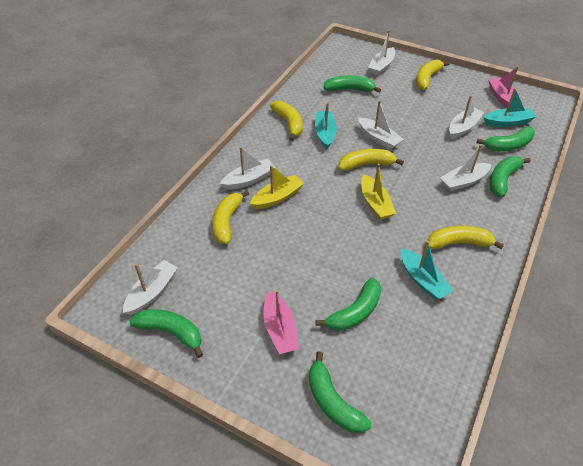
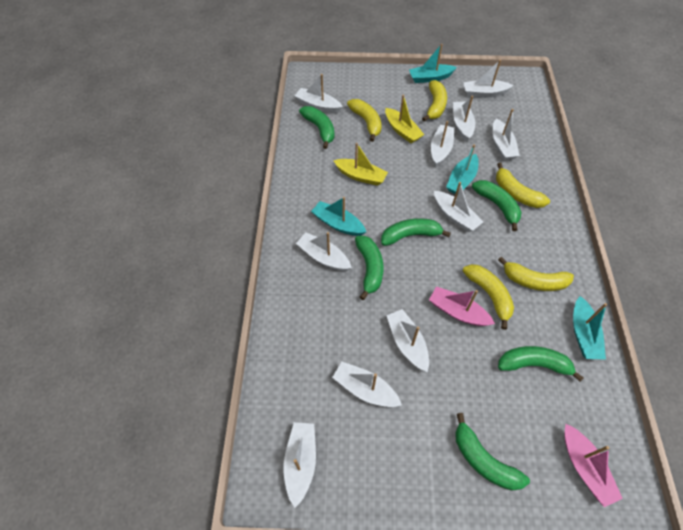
turquoise boat: 3 -> 4
white boat: 6 -> 10

